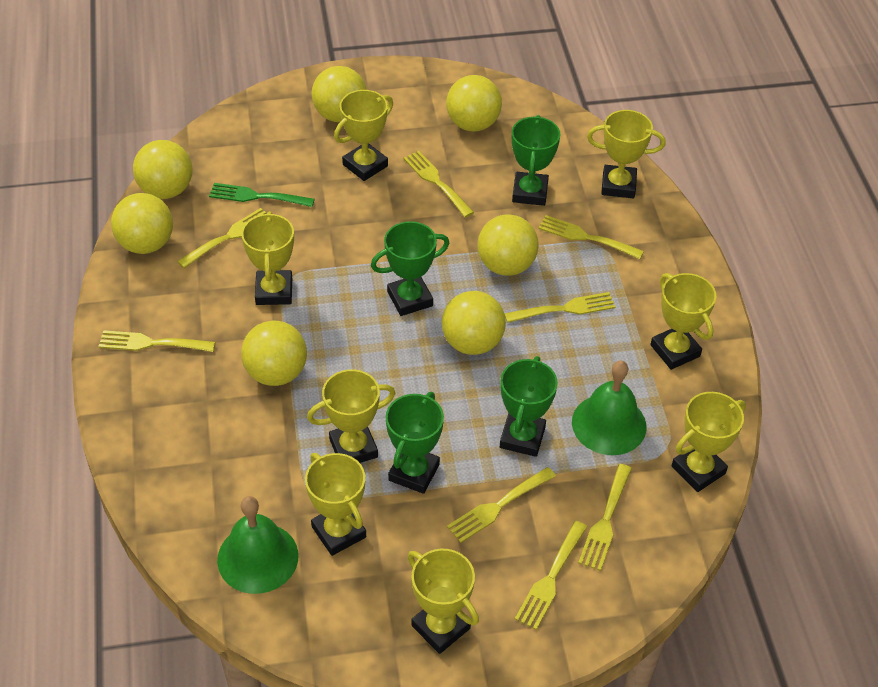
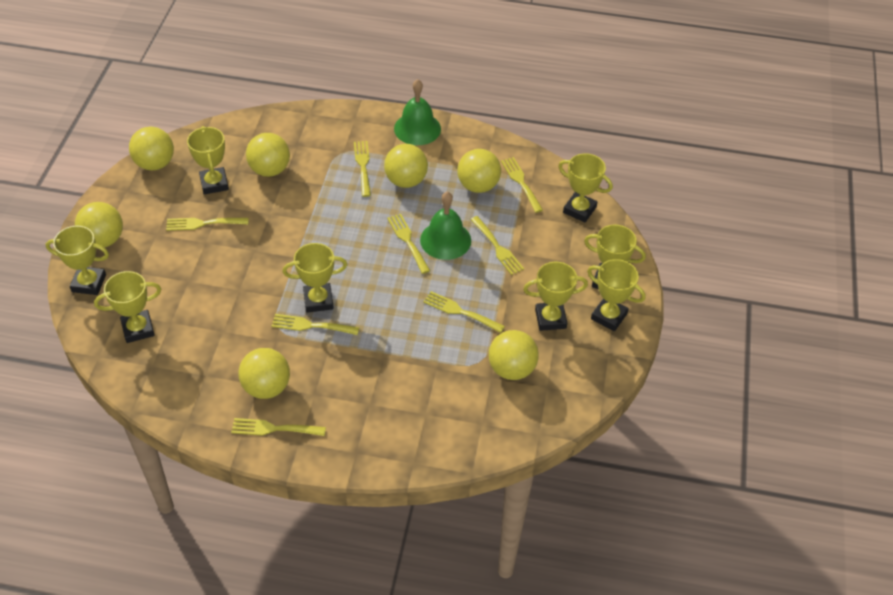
green fork: 1 -> 0
green trophy: 4 -> 0

